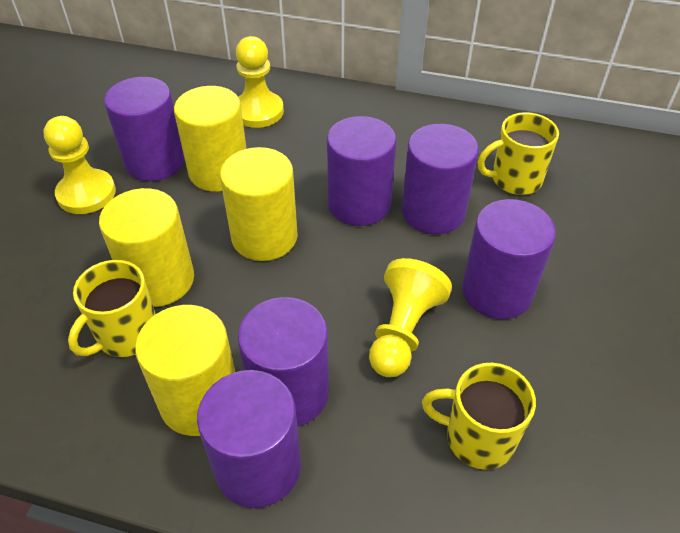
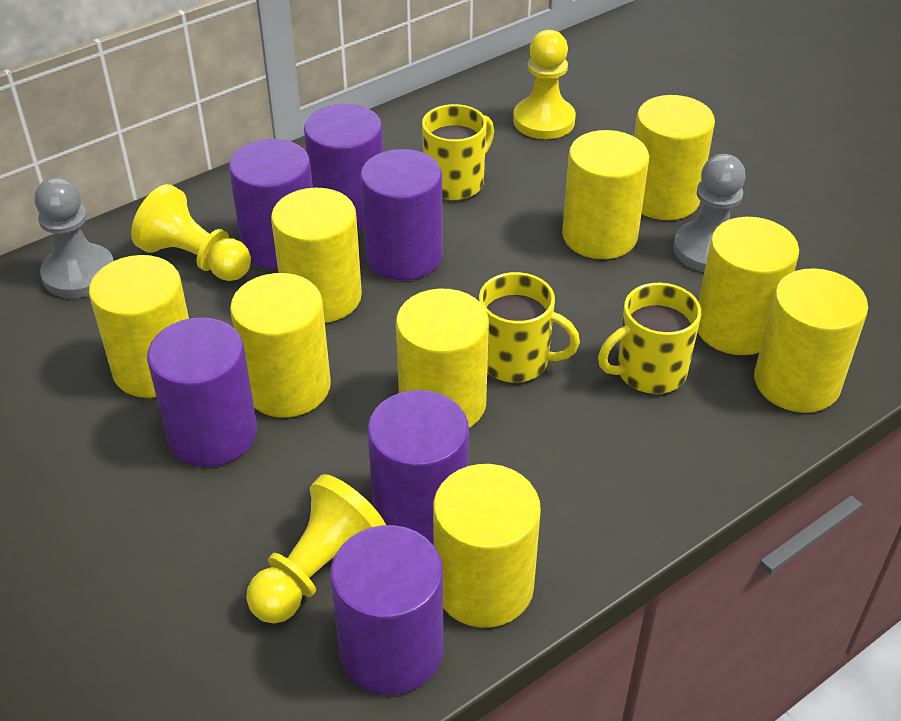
grey pawn: 0 -> 2
yellow cylinder: 4 -> 9

